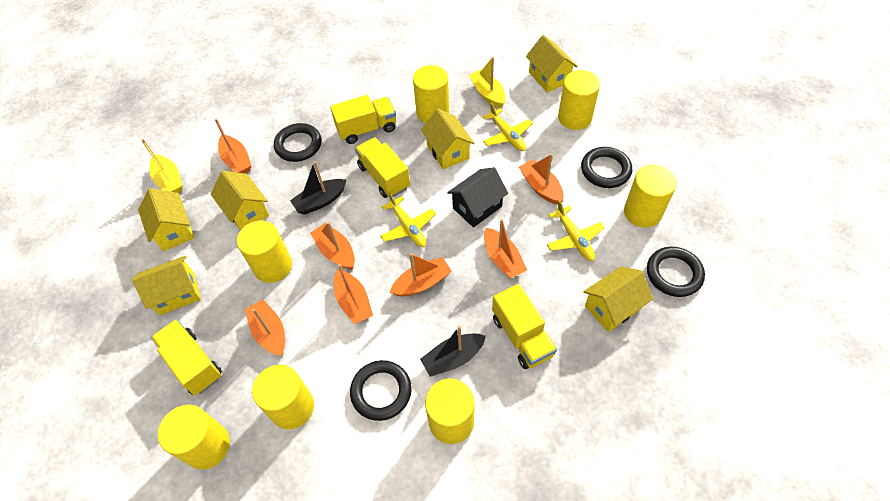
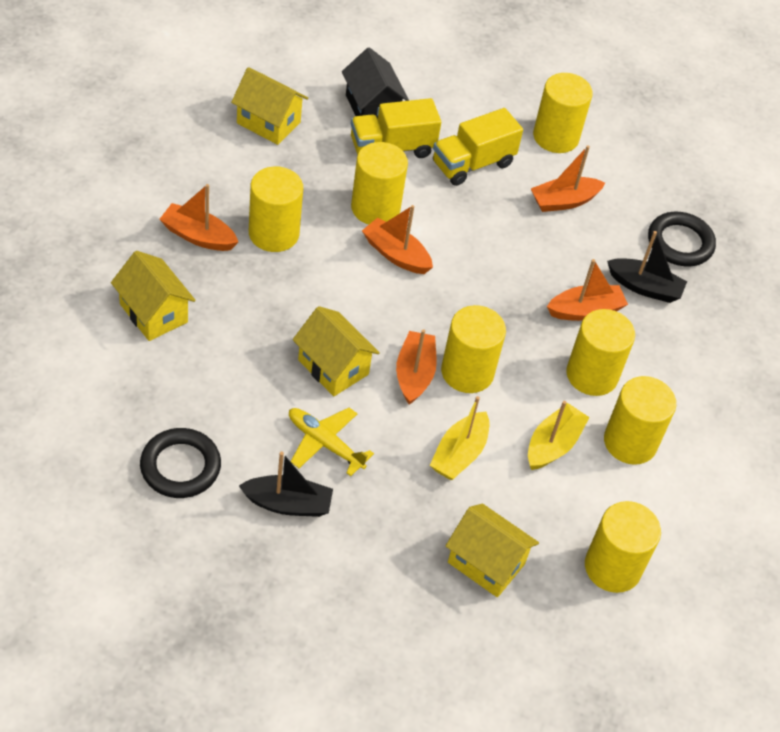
black ring: 4 -> 2
orange boat: 7 -> 5
yellow house: 6 -> 4
yellow plane: 3 -> 1
yellow truck: 4 -> 2

